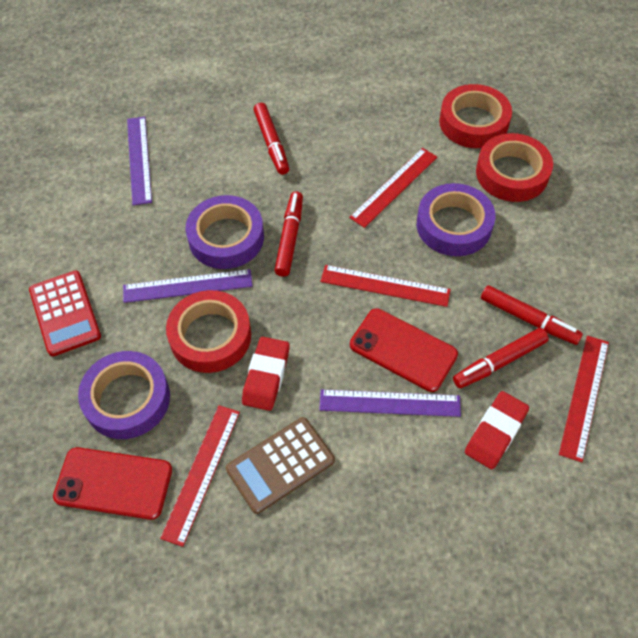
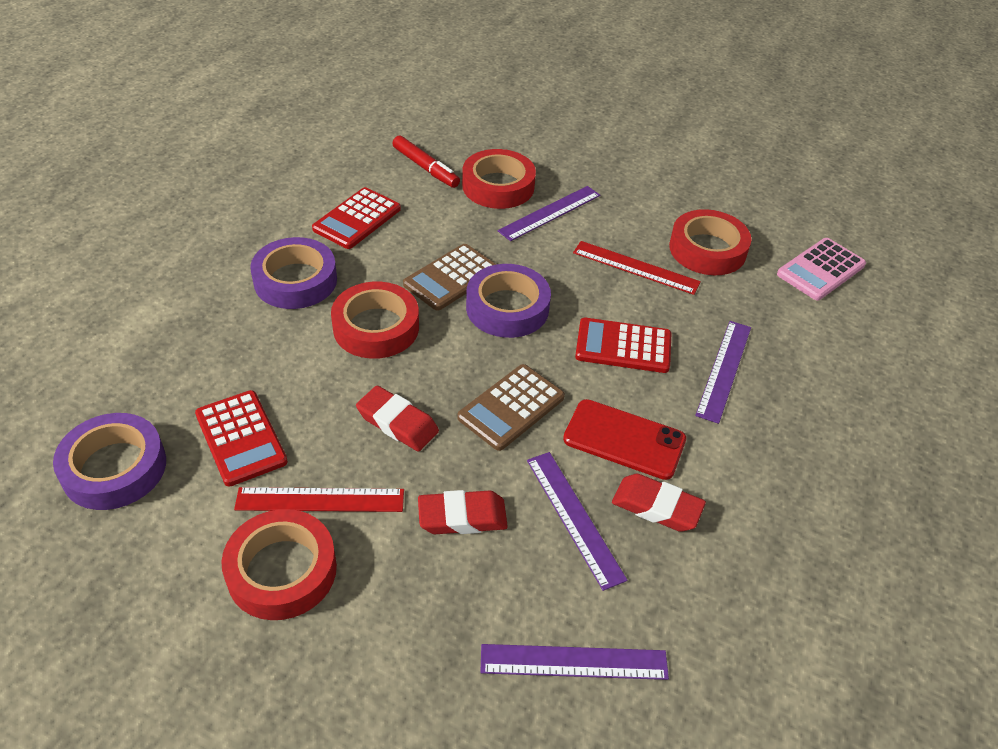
brown calculator: 1 -> 2
pink calculator: 0 -> 1
purple ruler: 3 -> 4
red calculator: 1 -> 3
red eraser: 2 -> 3
red marker: 4 -> 1
red phone: 2 -> 1
red ruler: 4 -> 2
red tape: 3 -> 4

